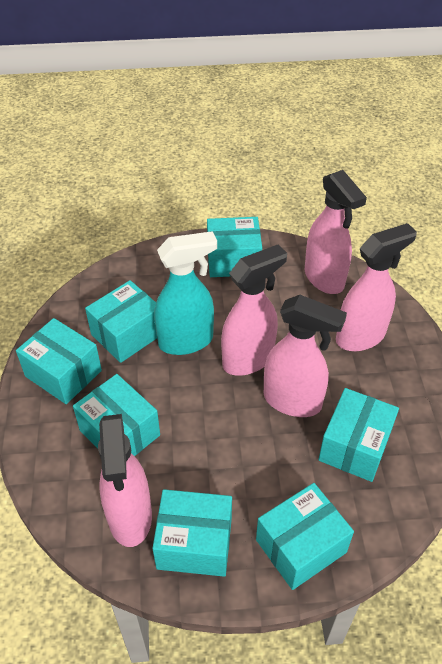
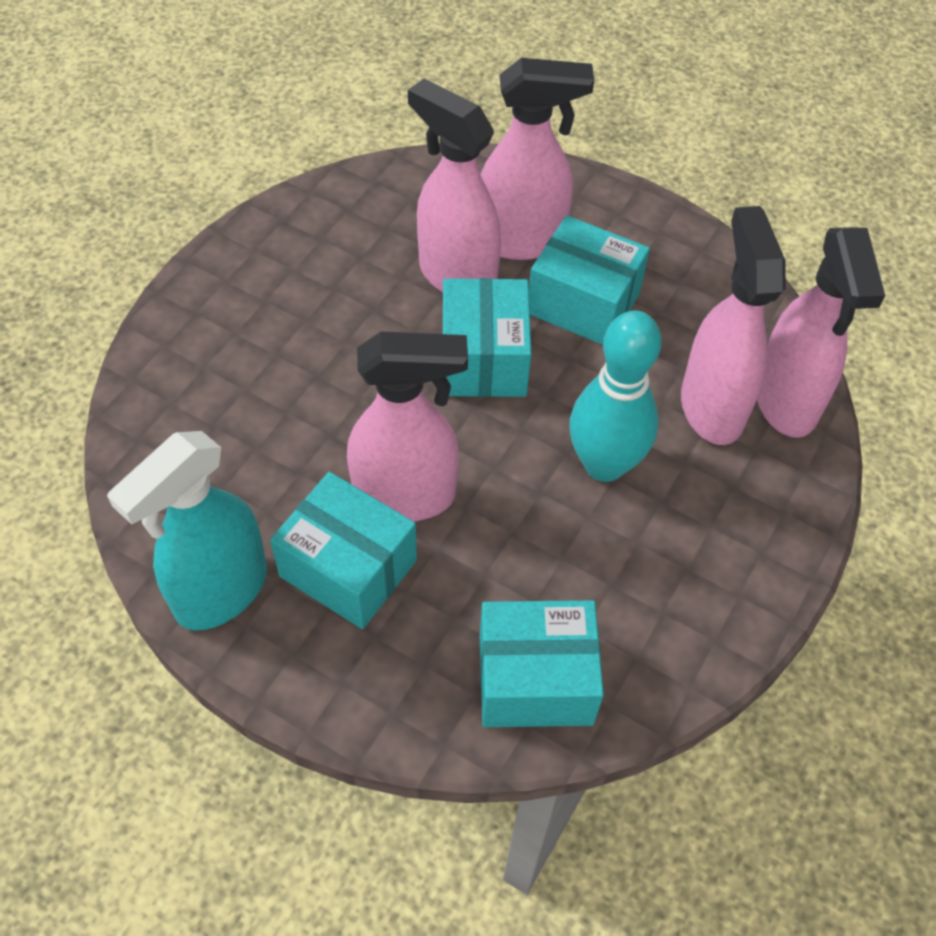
turquoise bowling pin: 0 -> 1
turquoise box: 7 -> 4

